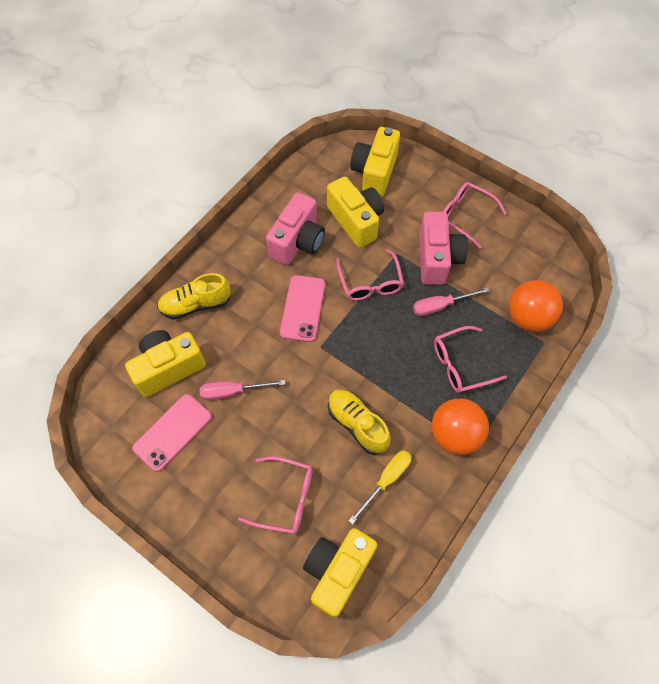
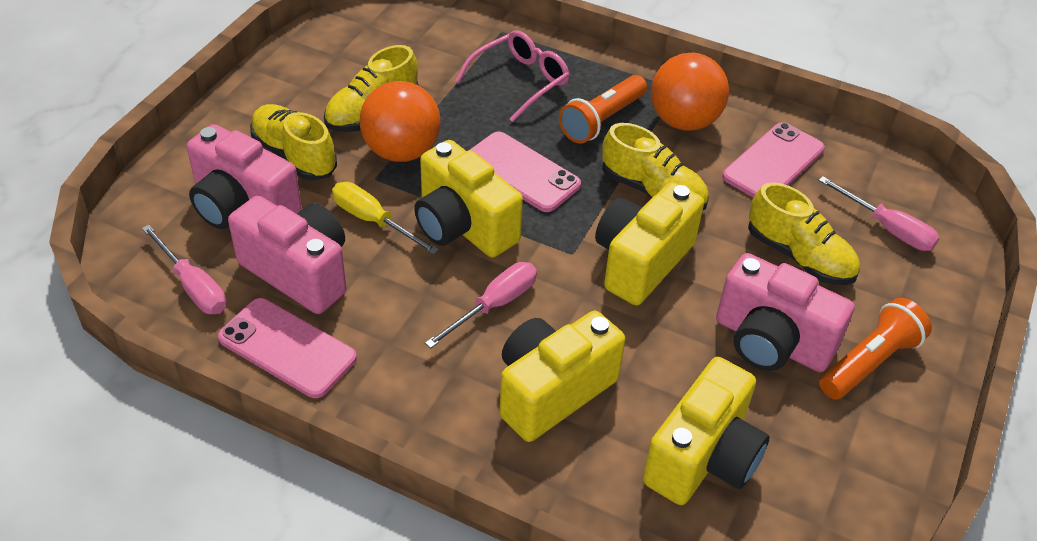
orange flashlight: 0 -> 2
pink camera: 2 -> 3
pink glasses: 4 -> 1
pink phone: 2 -> 3
pink screwdriver: 2 -> 3
yellow shoe: 2 -> 4

